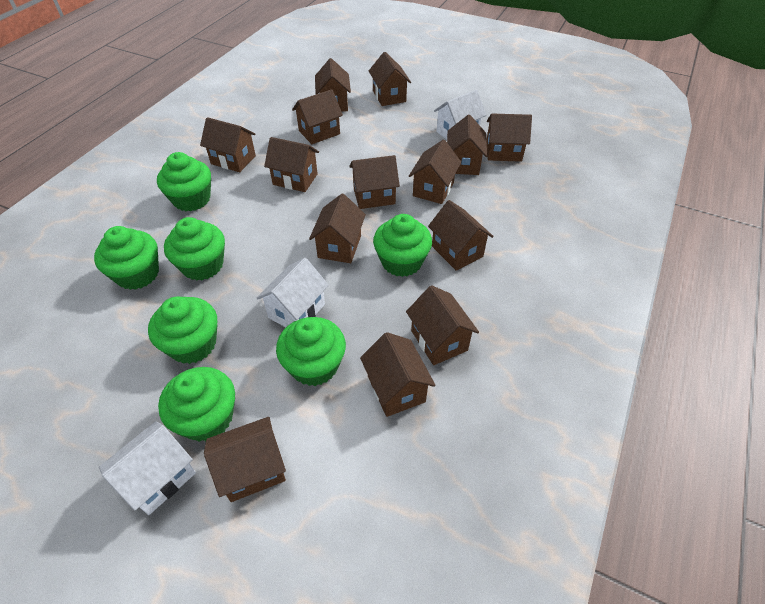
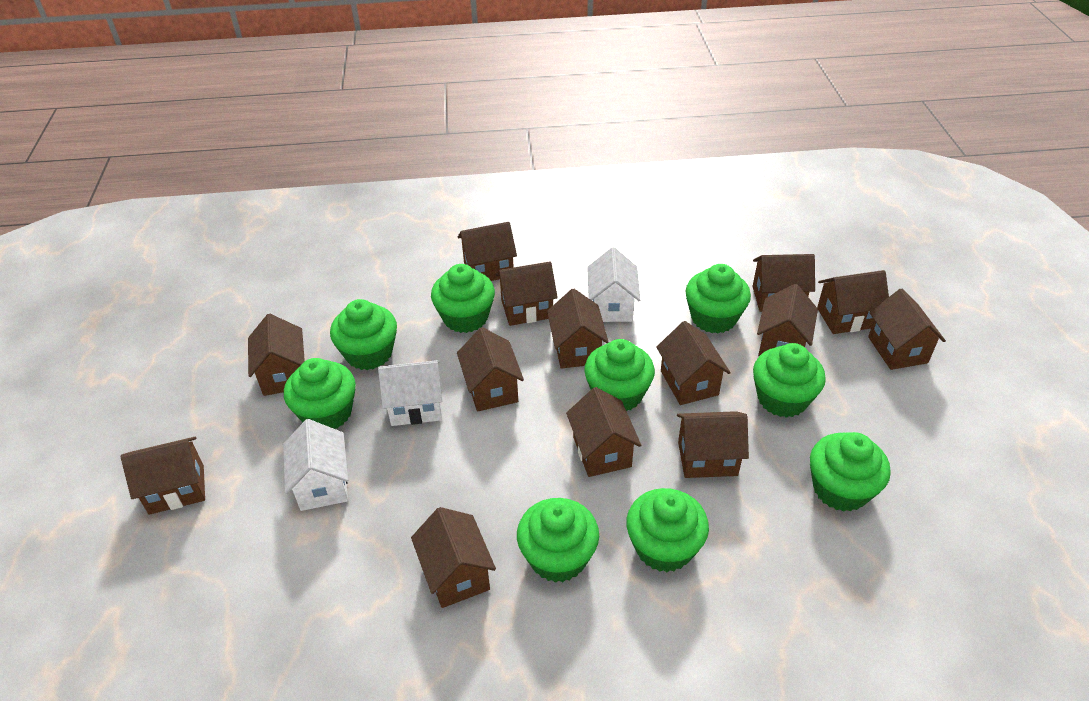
green cupcake: 7 -> 9

